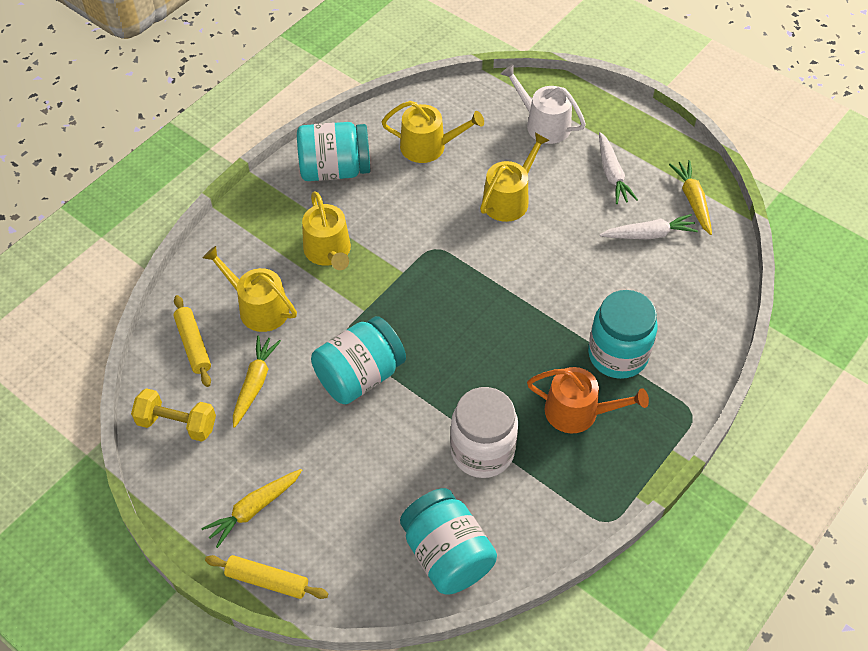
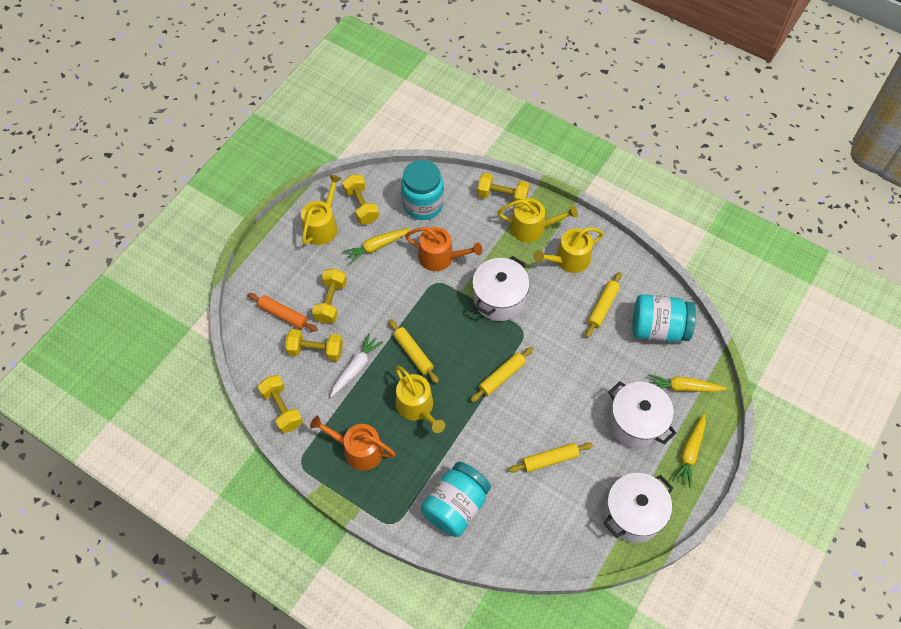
orange rolling pin: 0 -> 1
orange watering can: 1 -> 2
turquoise jar: 4 -> 3
white carrot: 2 -> 1
white jar: 1 -> 0
white pot: 0 -> 3
white watering can: 1 -> 0
yellow dumbbell: 1 -> 5
yellow rolling pin: 2 -> 4

